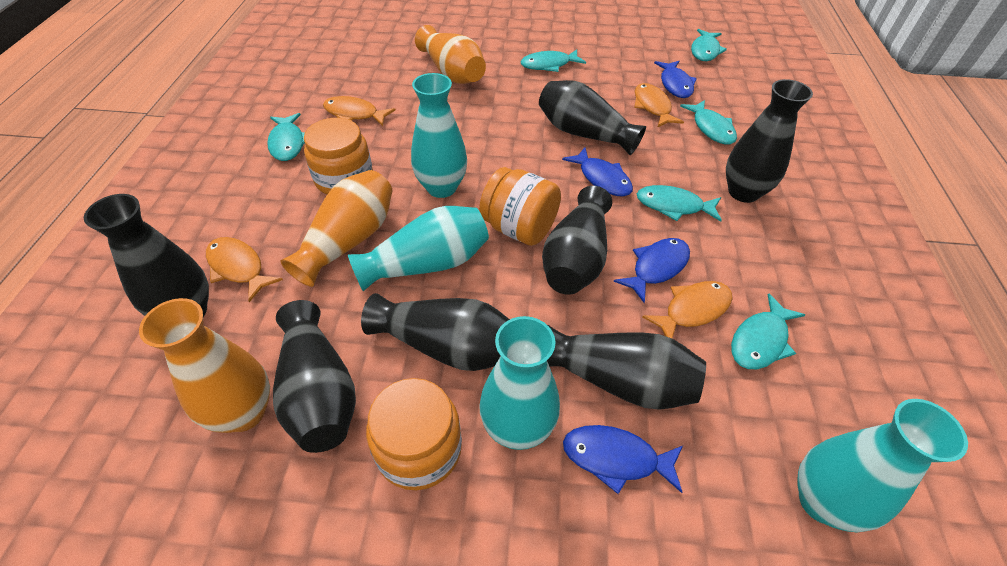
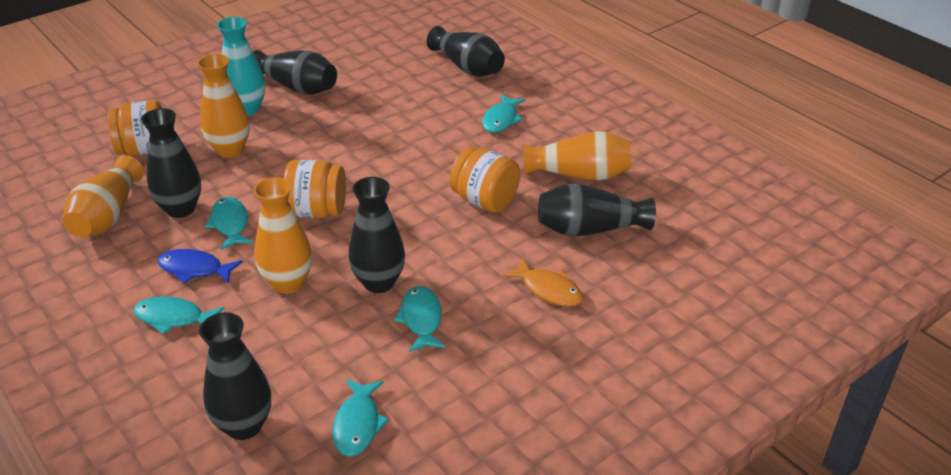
black vase: 7 -> 6
blue fish: 4 -> 1
orange fish: 4 -> 1
orange vase: 3 -> 4
turquoise fish: 6 -> 5
turquoise vase: 4 -> 1

